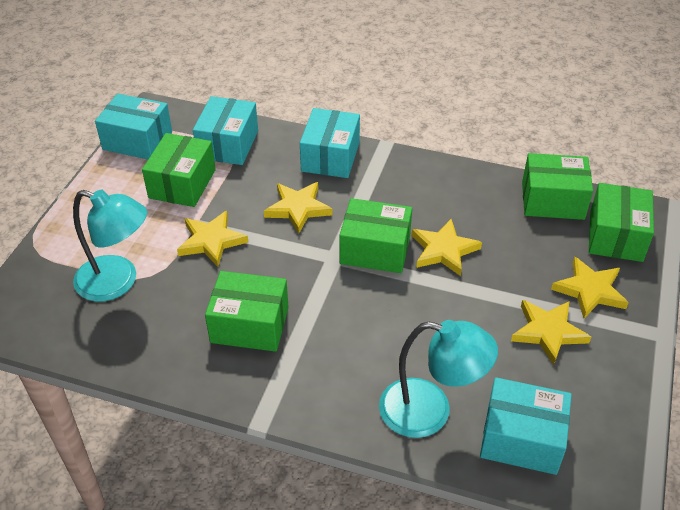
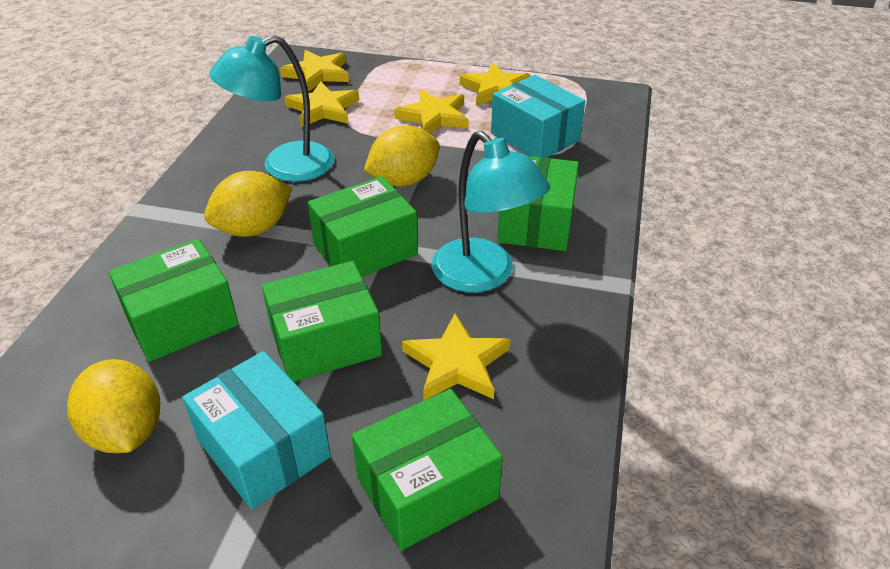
turquoise box: 4 -> 2
yellow lemon: 0 -> 3

